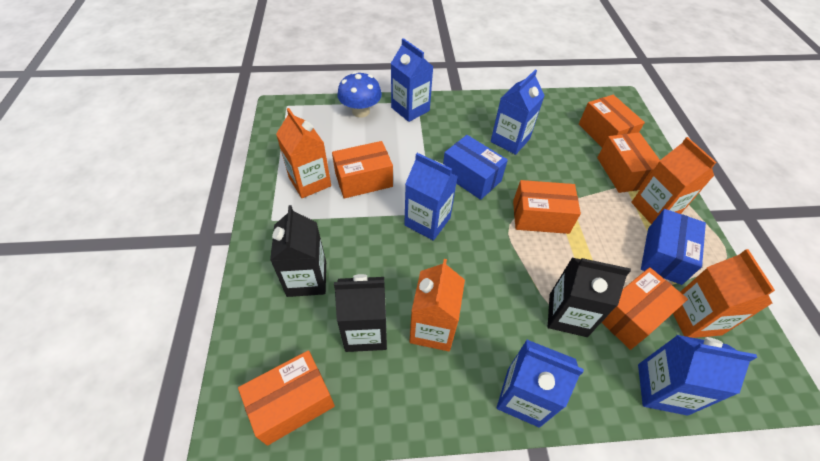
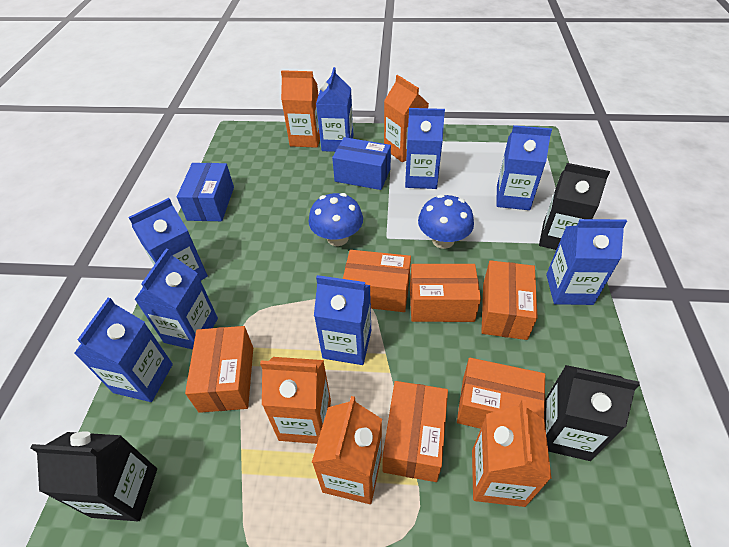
blue carton: 5 -> 8
blue mushroom: 1 -> 2
orange carton: 4 -> 5

